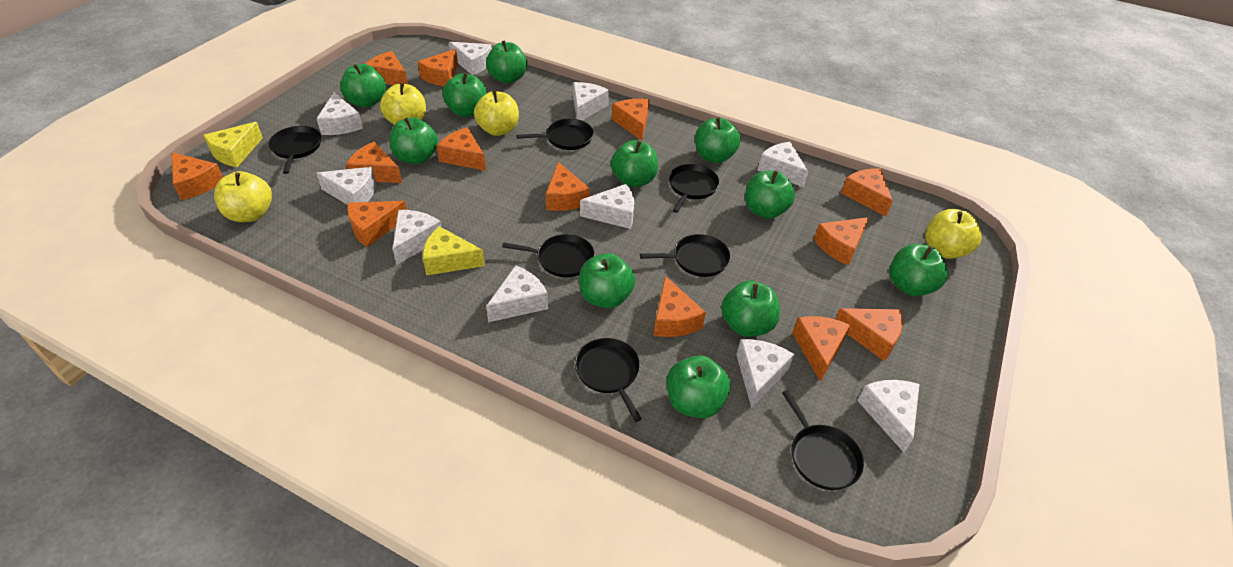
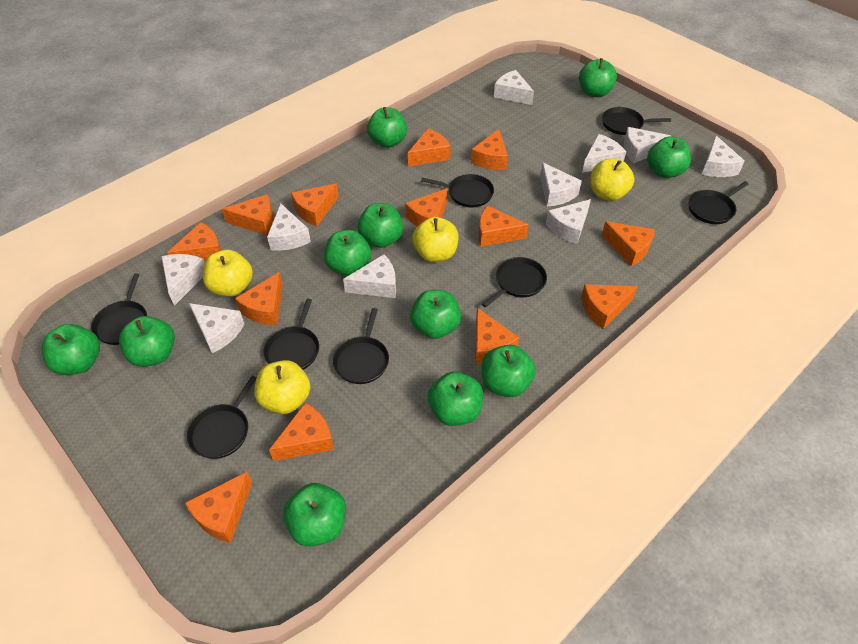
black pan: 7 -> 8
yellow cheese: 2 -> 0

